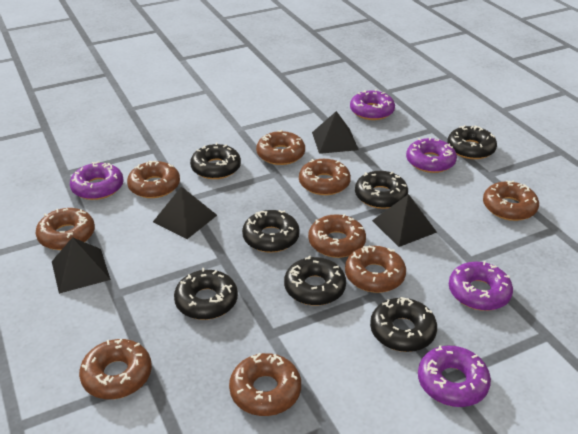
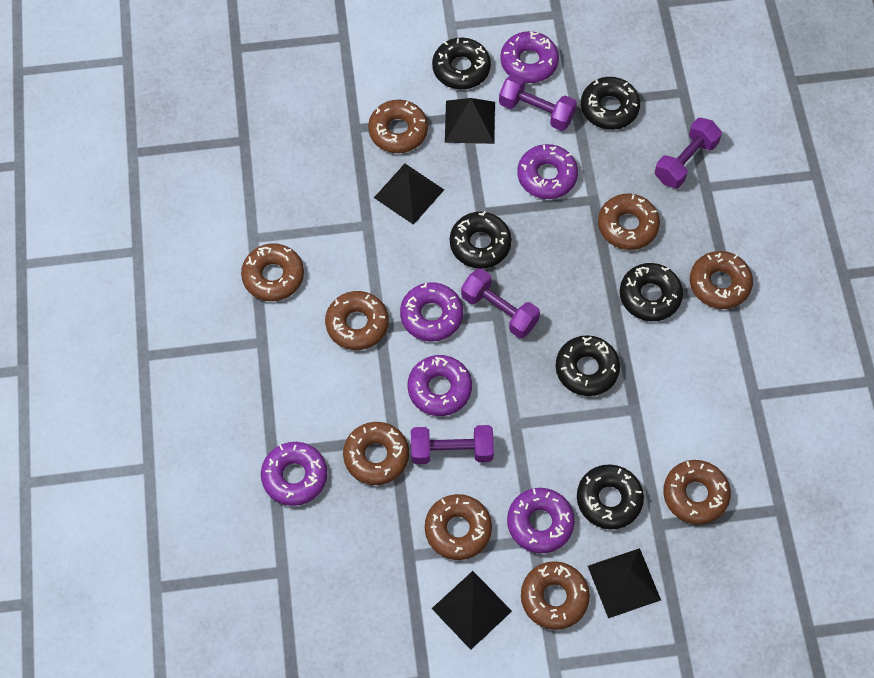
black donut: 7 -> 6
purple donut: 5 -> 6
purple dumbbell: 0 -> 4

